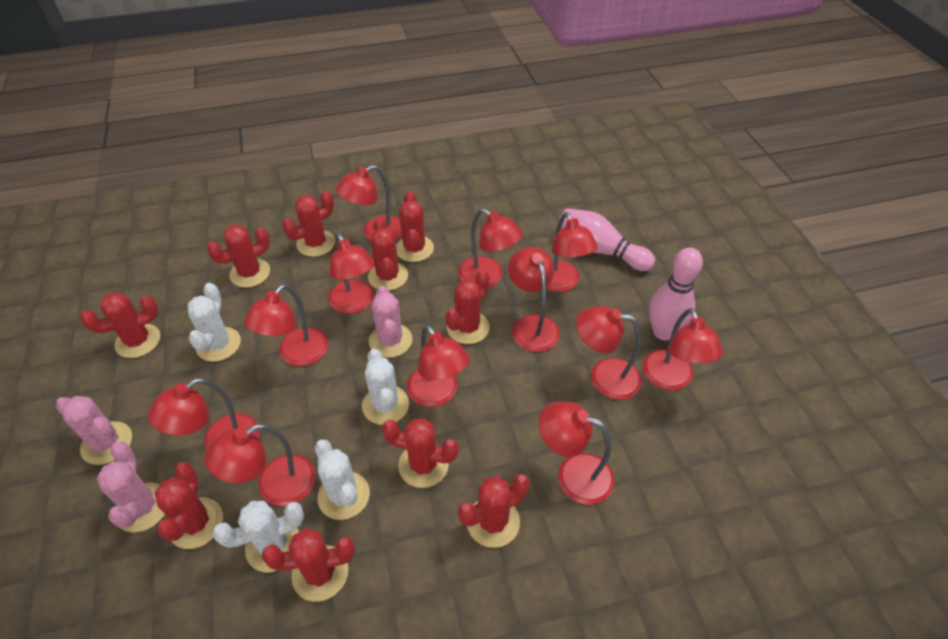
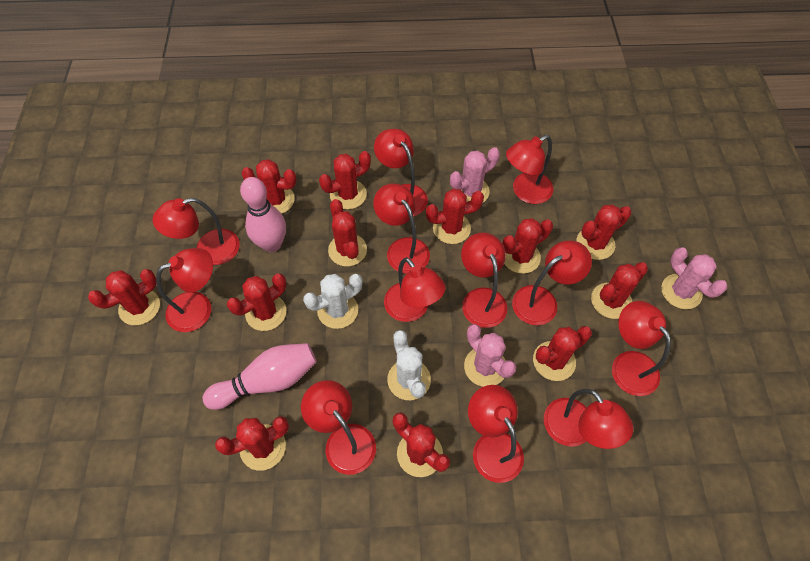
red cactus: 10 -> 12
white cactus: 4 -> 2

